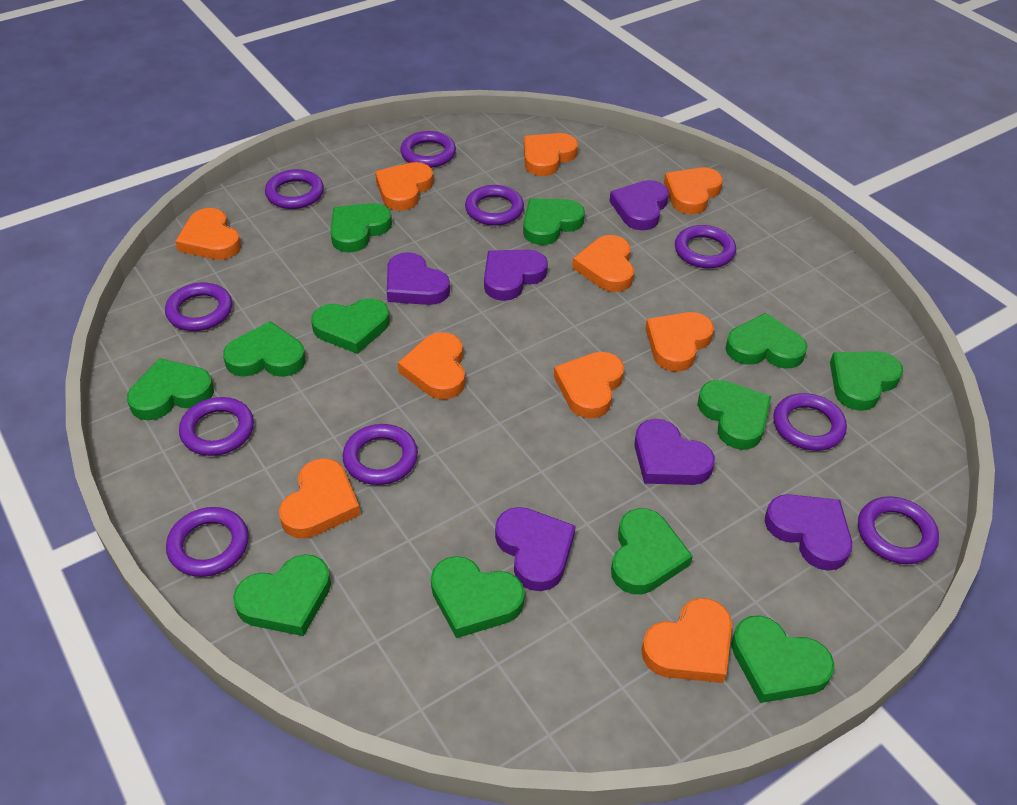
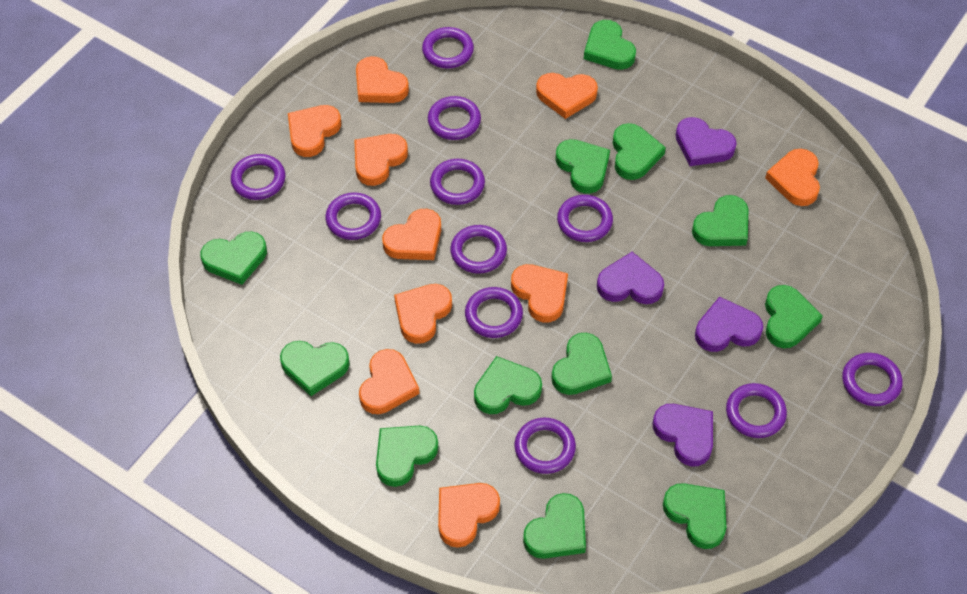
purple heart: 6 -> 4
purple ring: 10 -> 11

